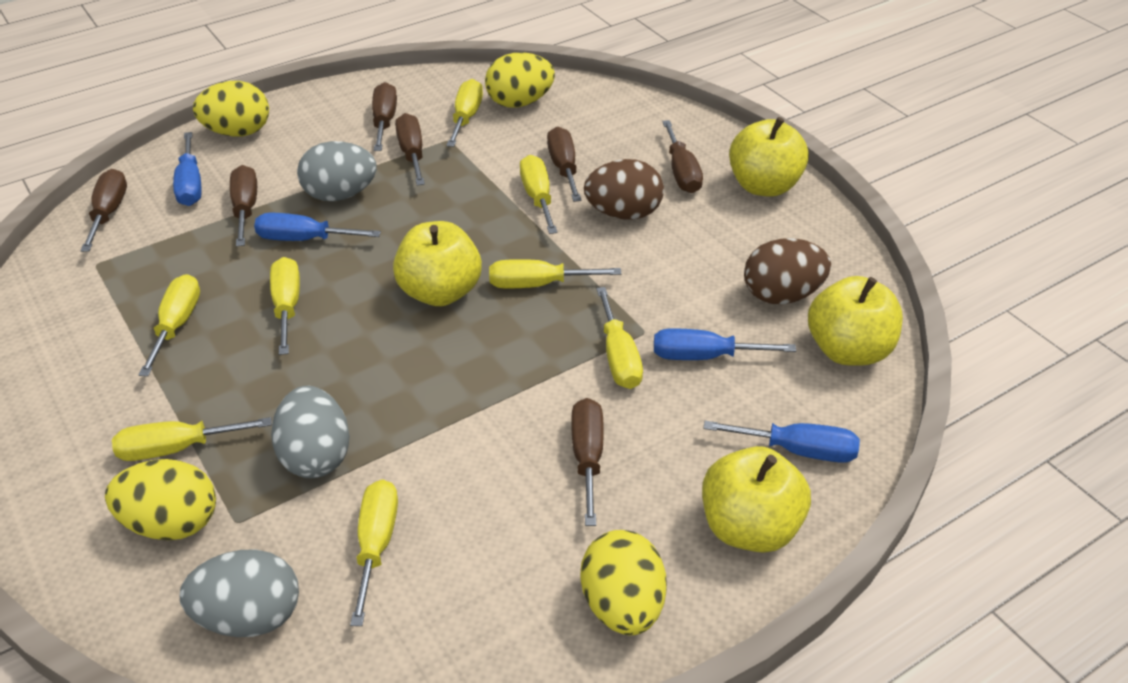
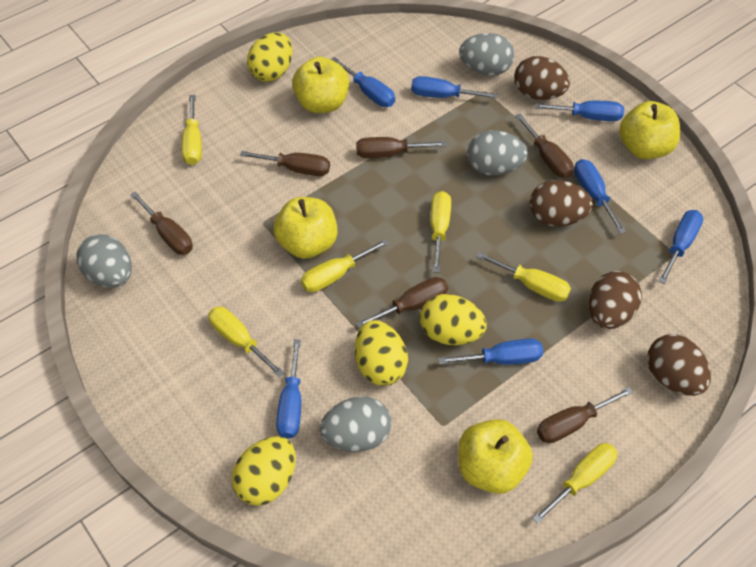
blue screwdriver: 4 -> 7
brown egg: 2 -> 4
brown screwdriver: 7 -> 6
grey egg: 3 -> 4
yellow screwdriver: 8 -> 6

